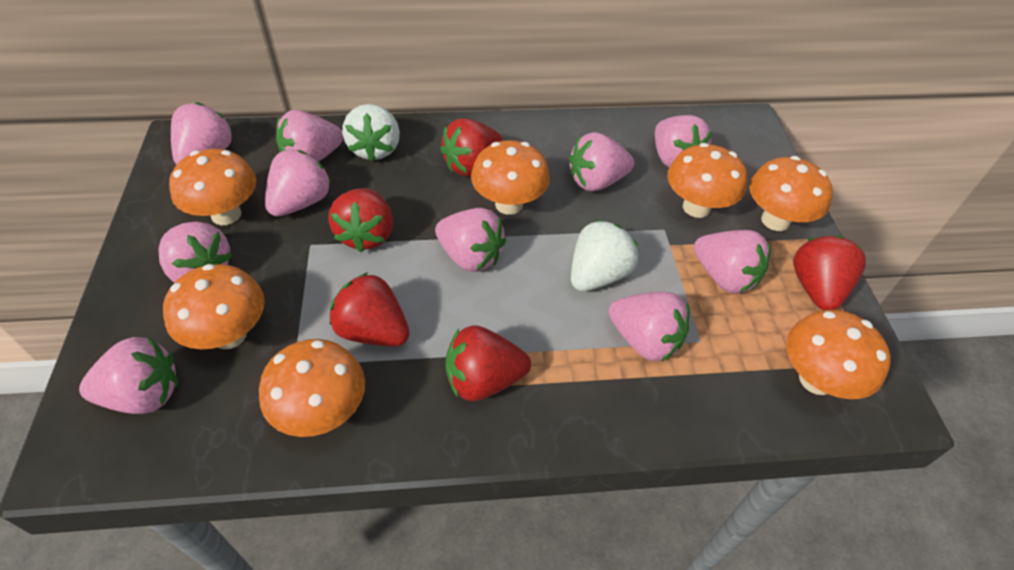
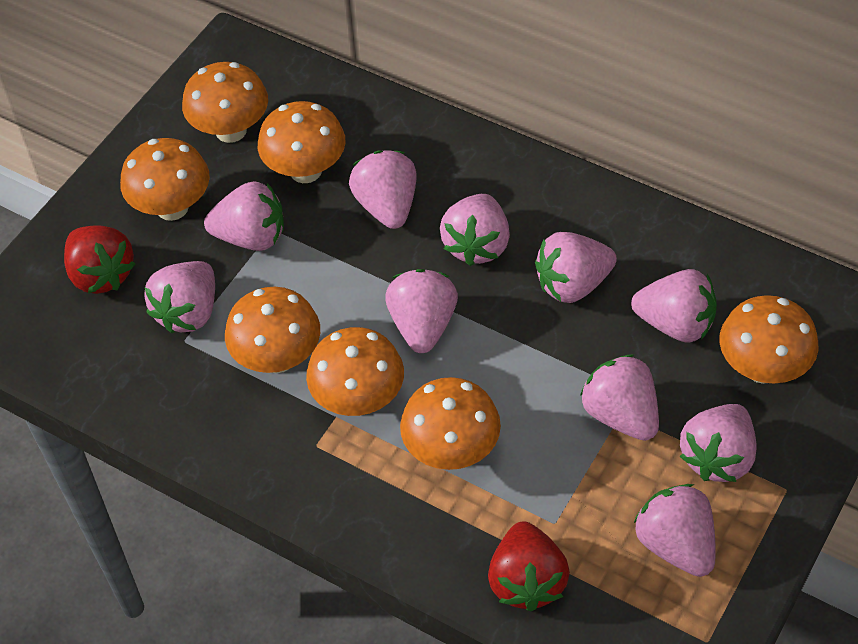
red strawberry: 5 -> 2
white strawberry: 2 -> 0

